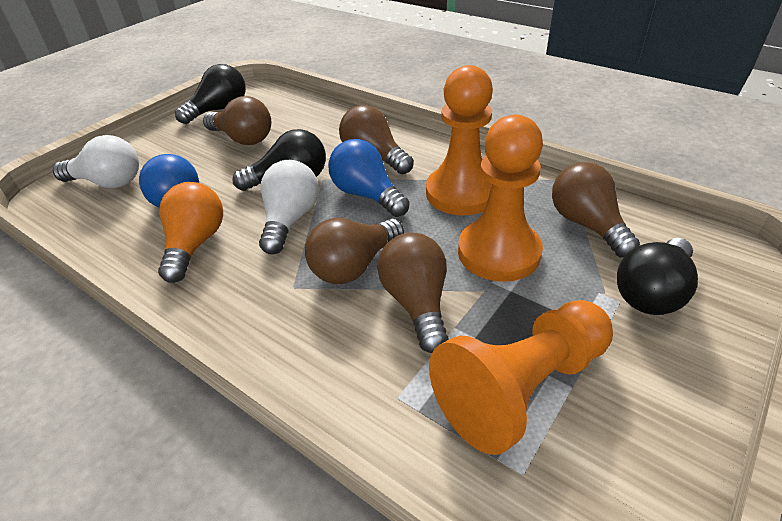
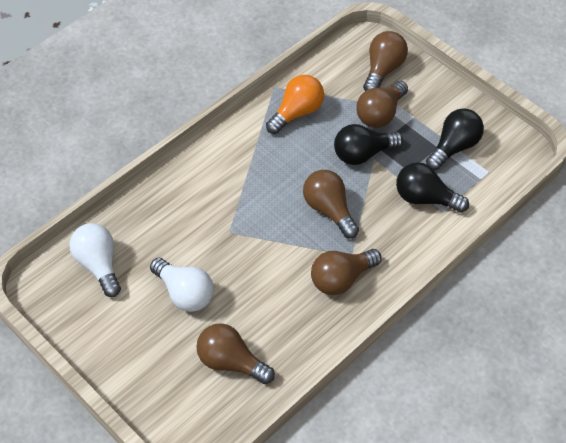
blue light bulb: 2 -> 0
orange pawn: 3 -> 0

